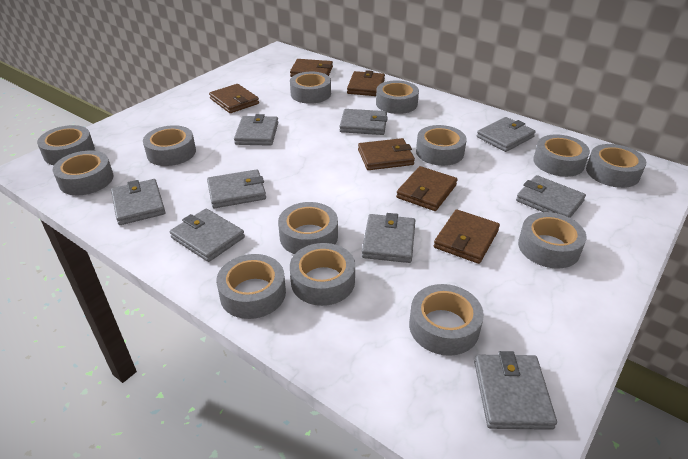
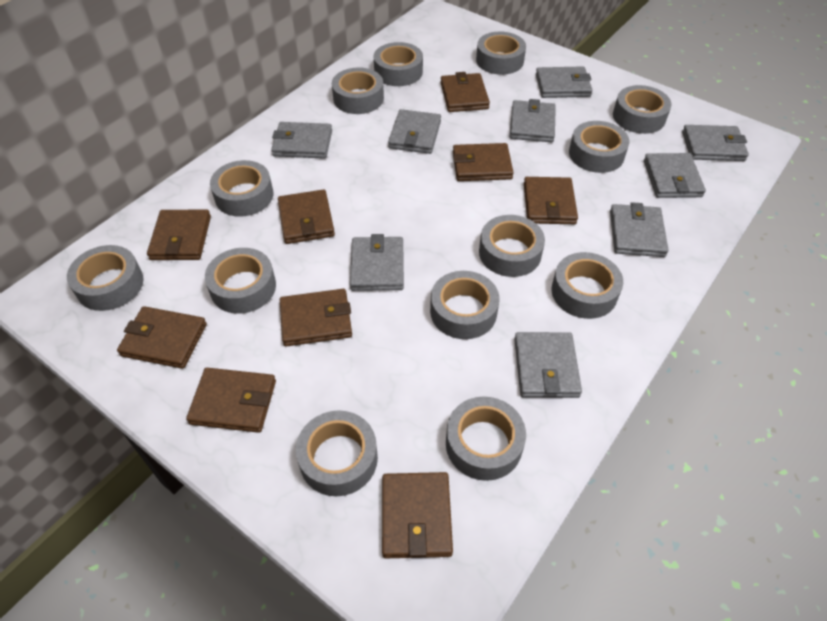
brown wallet: 6 -> 9

